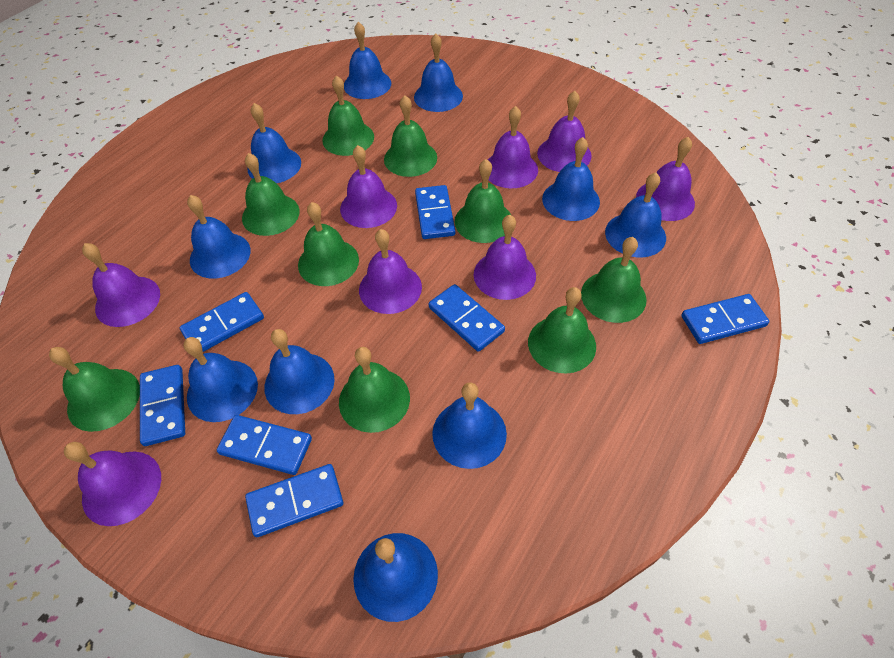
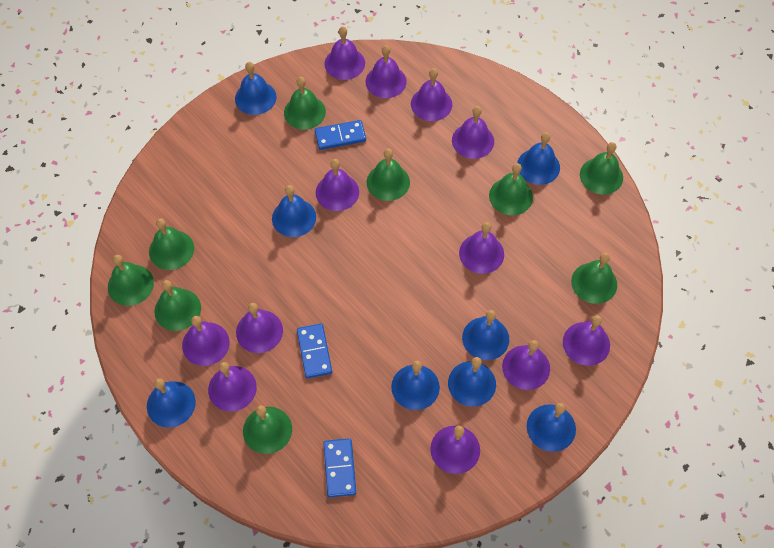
blue bell: 10 -> 8
blue domino: 7 -> 3
purple bell: 8 -> 12

